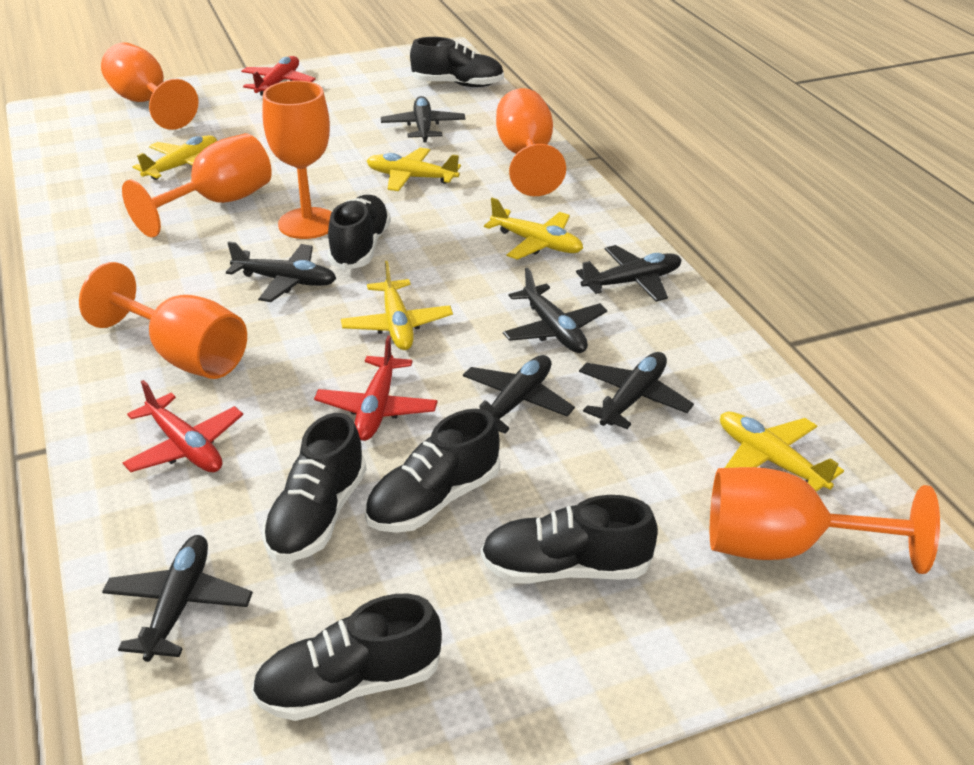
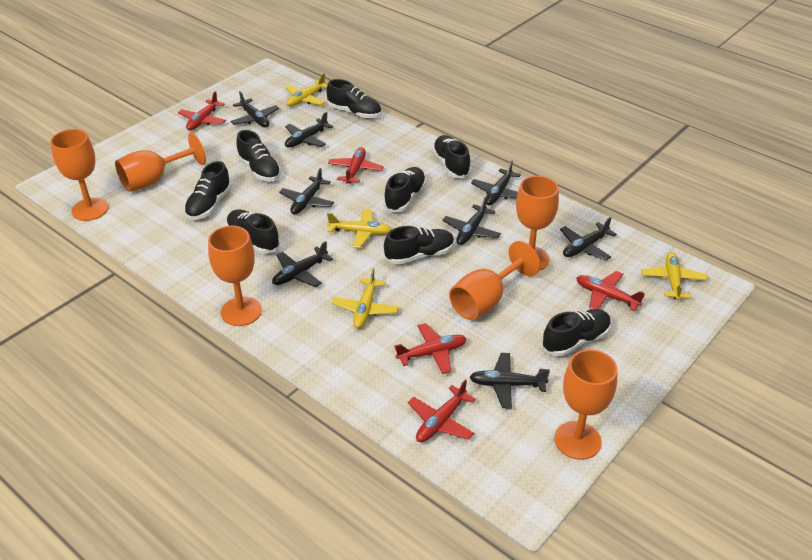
black plane: 7 -> 8
black shoe: 6 -> 8
red plane: 3 -> 5
yellow plane: 5 -> 4

